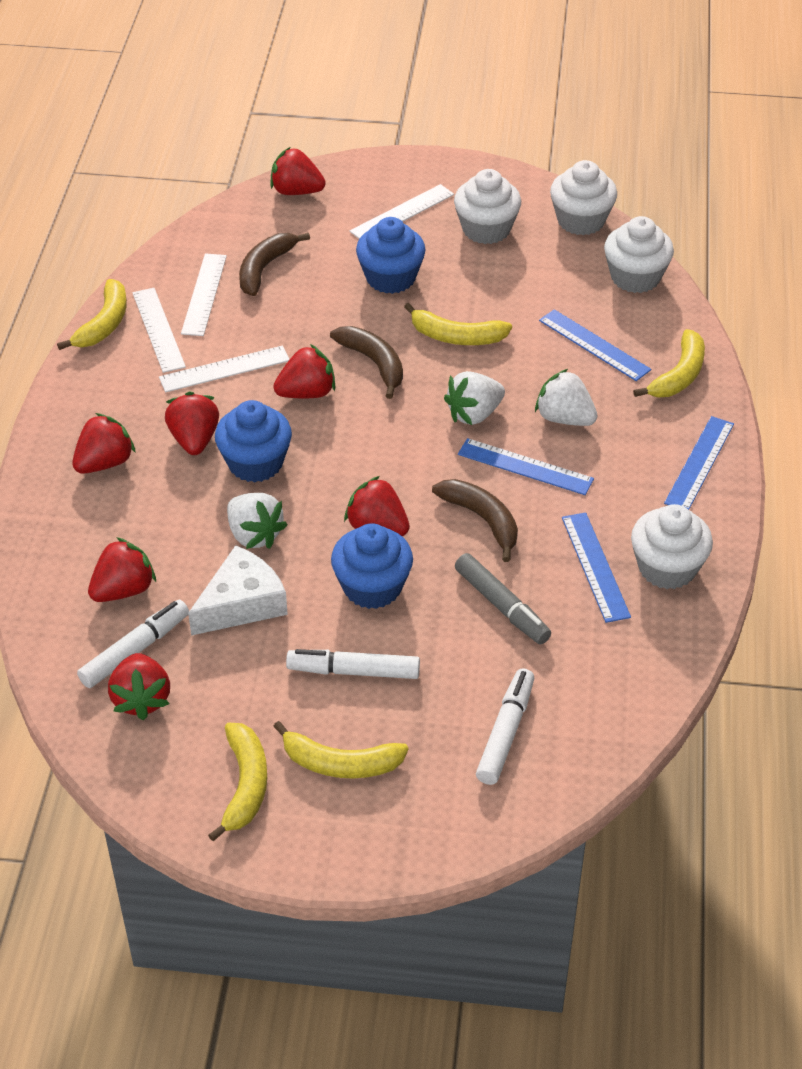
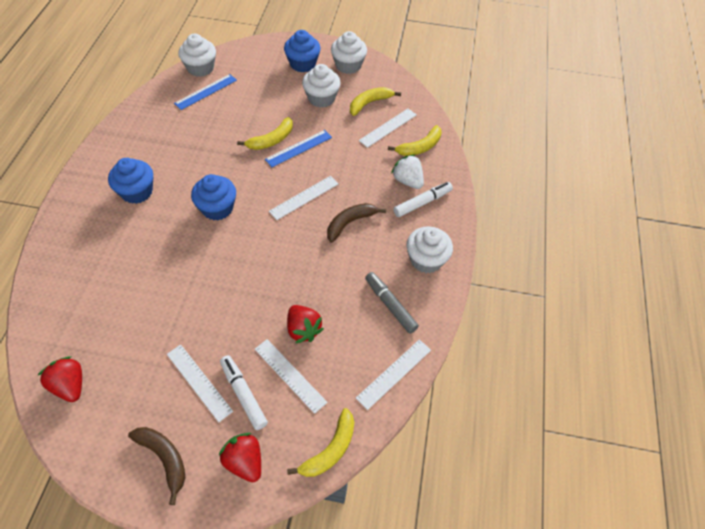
blue ruler: 4 -> 2
brown banana: 3 -> 2
red strawberry: 7 -> 3
white cheese: 1 -> 0
white marker: 3 -> 2
white ruler: 4 -> 5
white strawberry: 3 -> 1
yellow banana: 5 -> 4

